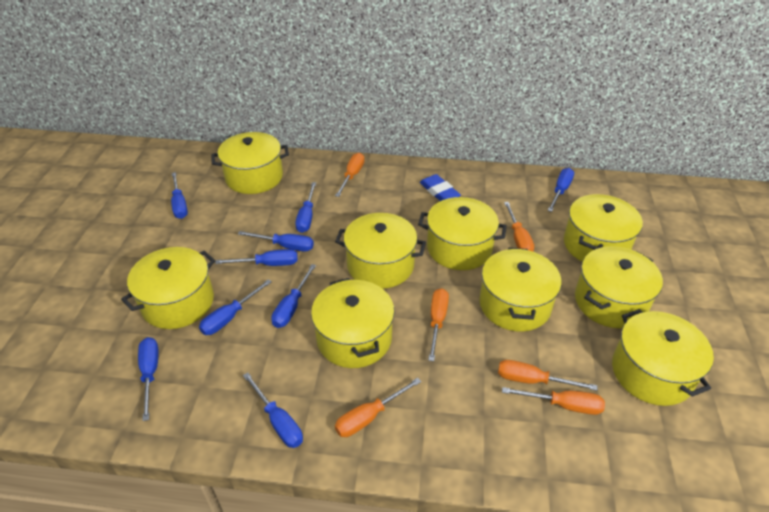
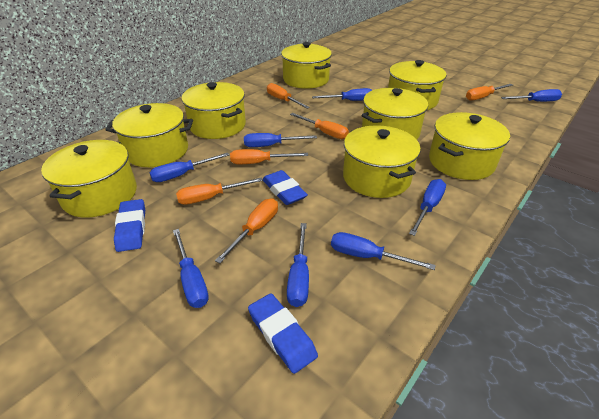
blue eraser: 1 -> 3
blue screwdriver: 9 -> 8
yellow pot: 9 -> 8

